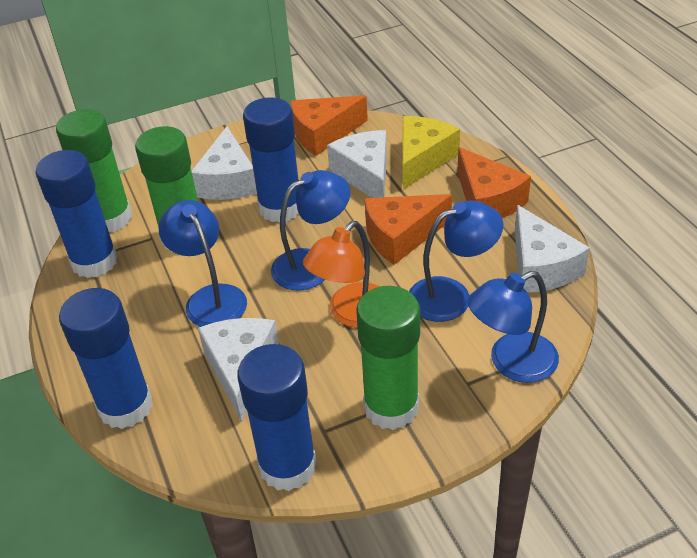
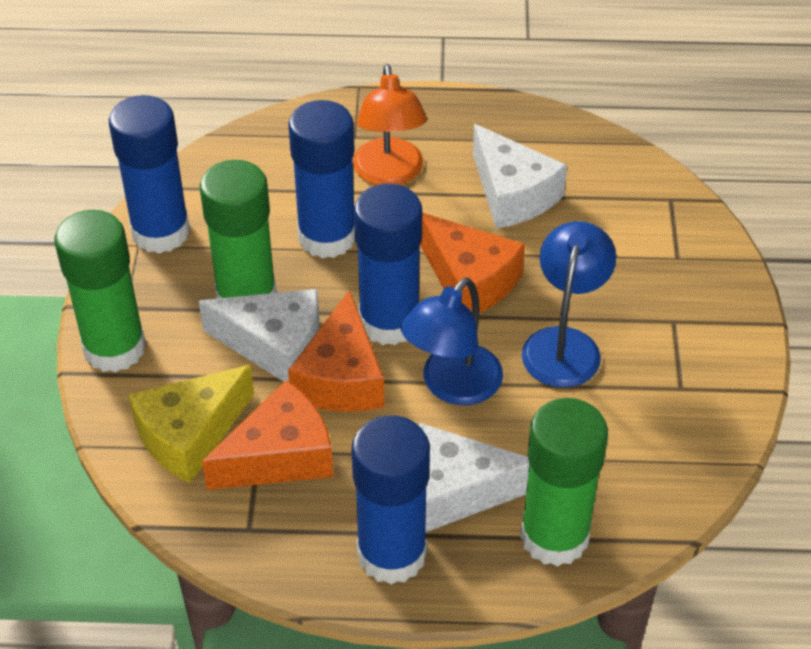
blue lamp: 4 -> 2
white cheese: 4 -> 3

